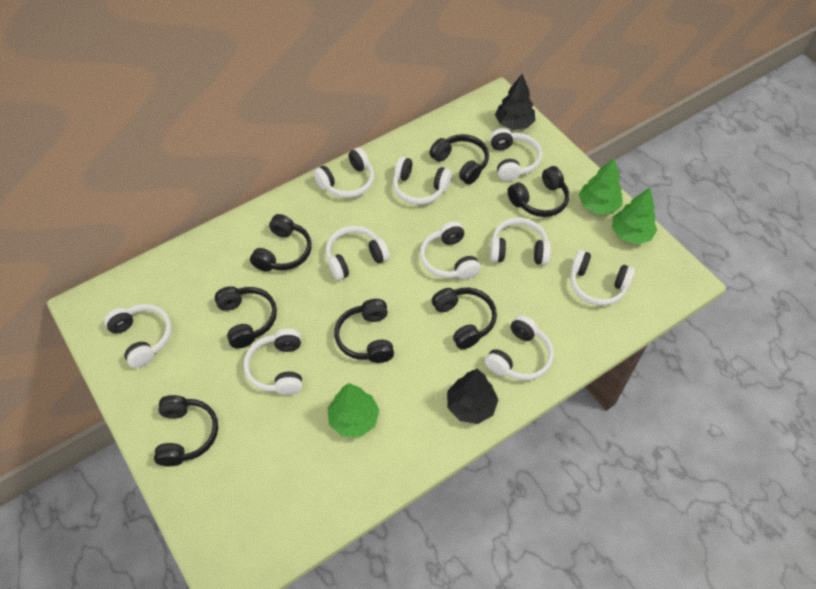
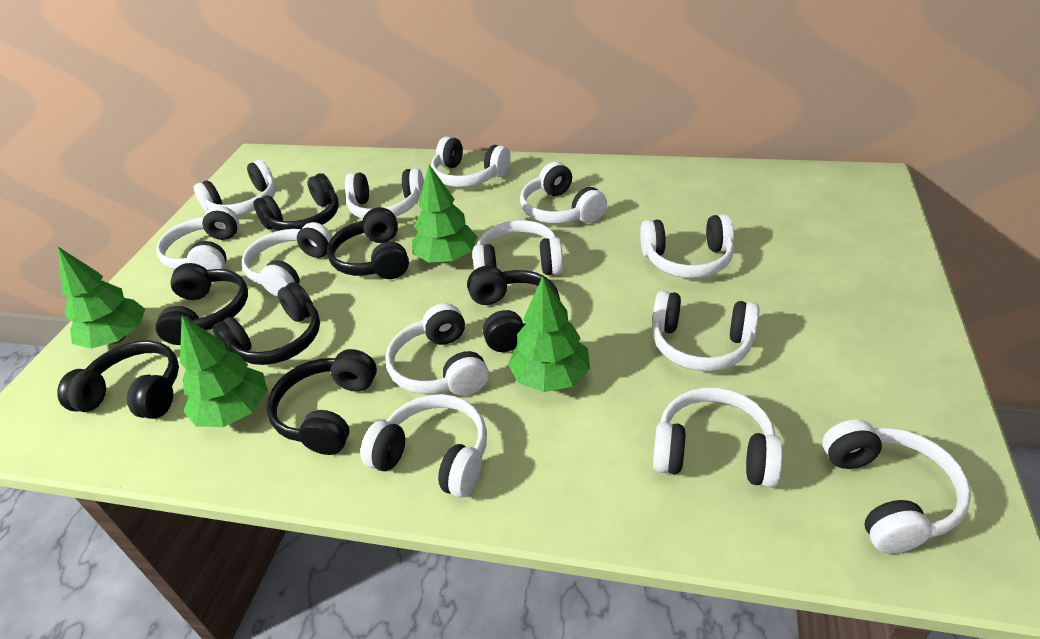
black tree: 2 -> 0
green tree: 3 -> 4
white headphones: 10 -> 13

